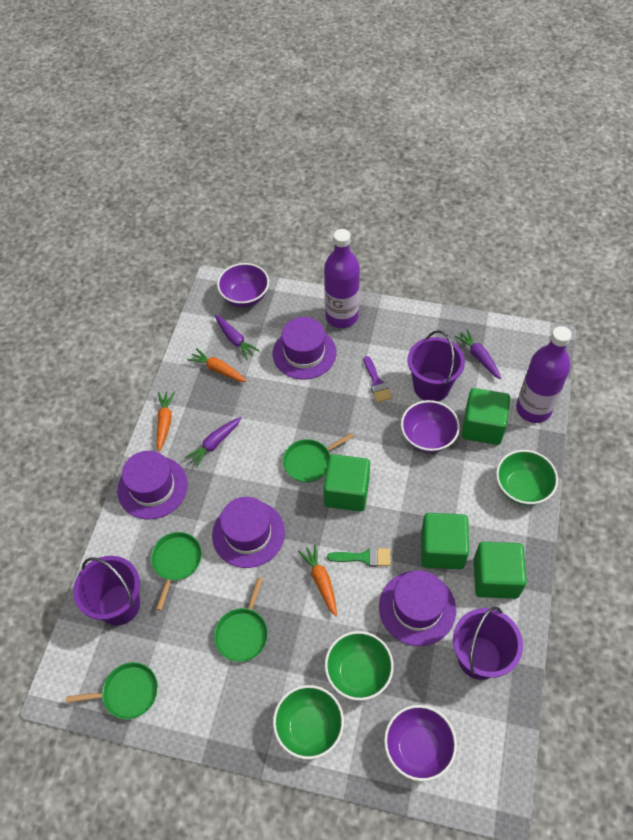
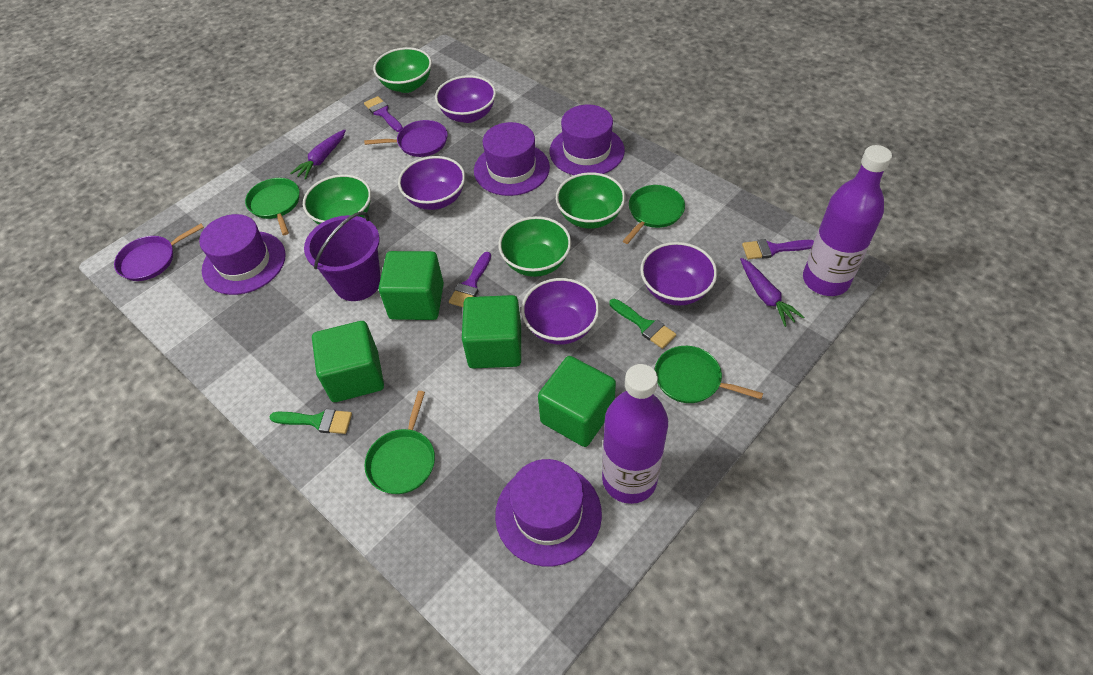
green bowl: 3 -> 4
green brush: 1 -> 2
orange carrot: 3 -> 0
purple bowl: 3 -> 4
purple brush: 1 -> 3
purple bucket: 3 -> 1
purple carrot: 3 -> 2
purple pan: 0 -> 2

